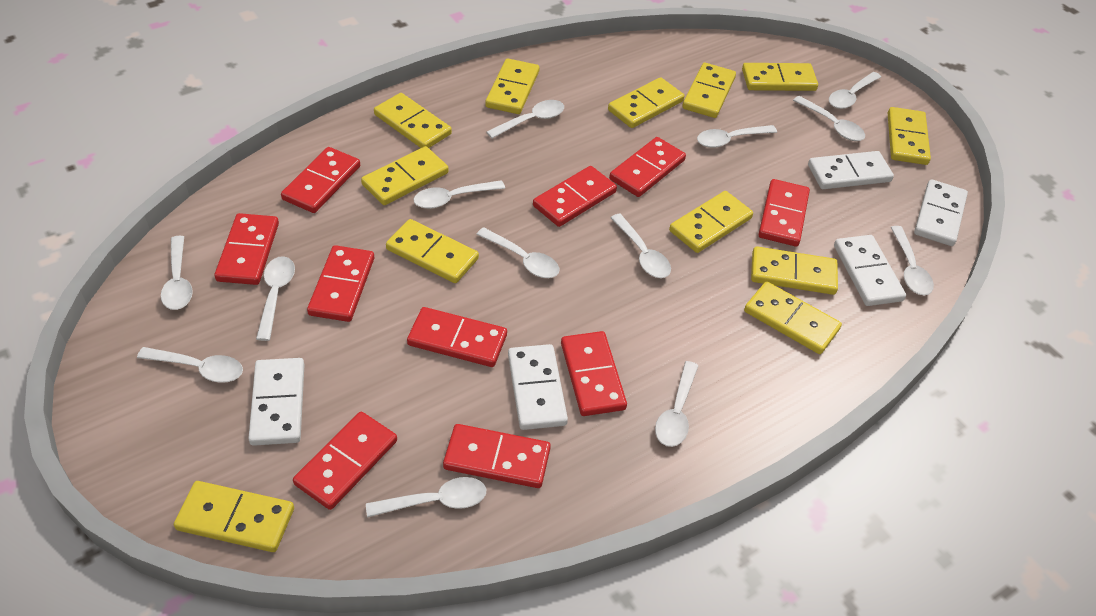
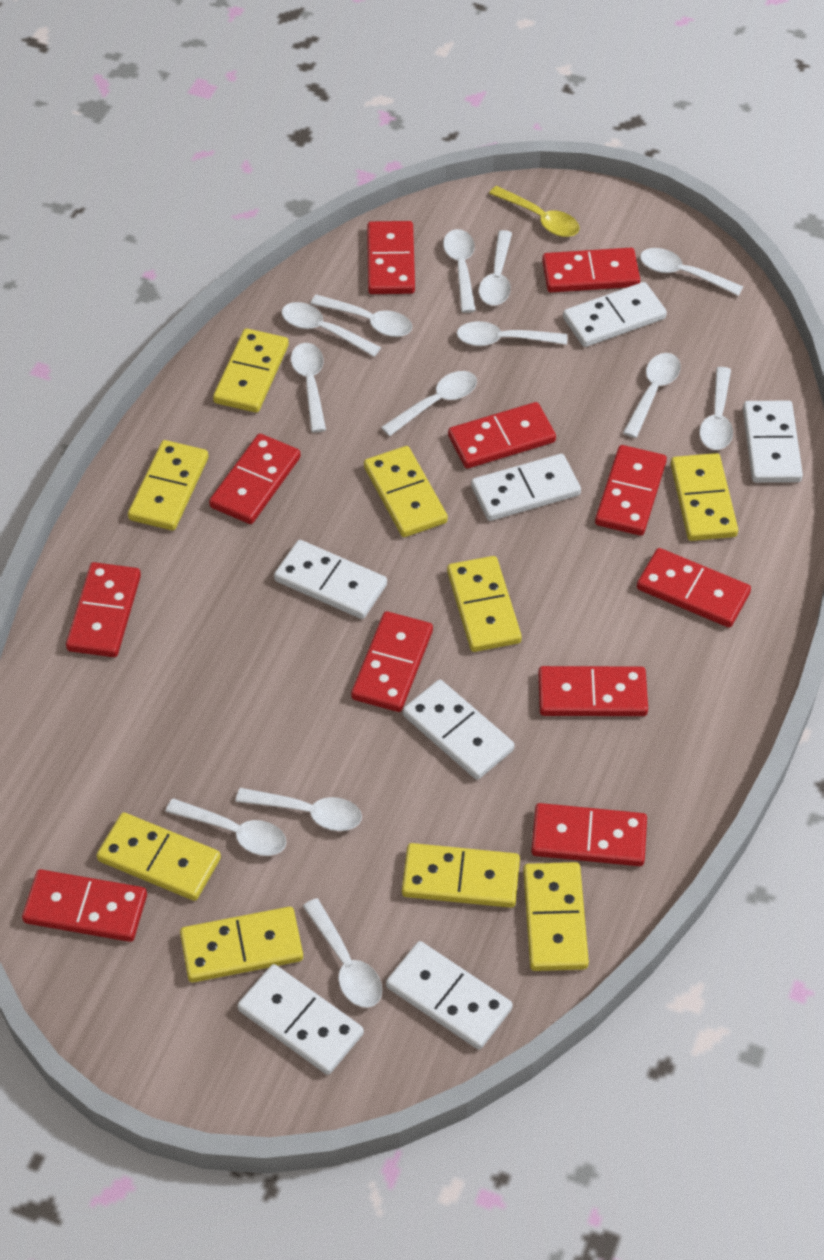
red domino: 10 -> 11
white domino: 5 -> 7
yellow domino: 12 -> 9
yellow spoon: 0 -> 1

